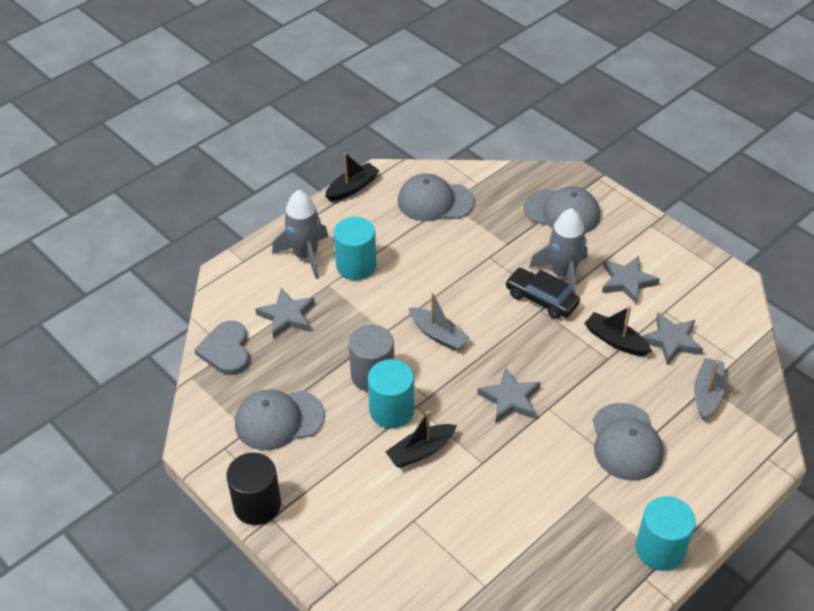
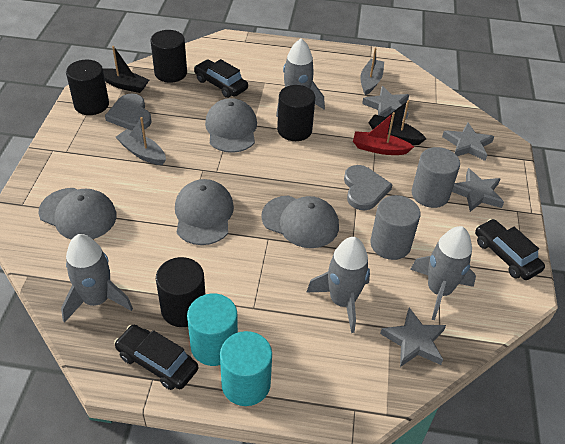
black boat: 3 -> 2
black car: 1 -> 3
black cylinder: 1 -> 4
grey cylinder: 1 -> 2
grey heart: 1 -> 2
grey rocket: 2 -> 4
red boat: 0 -> 1
turquoise cylinder: 3 -> 2

